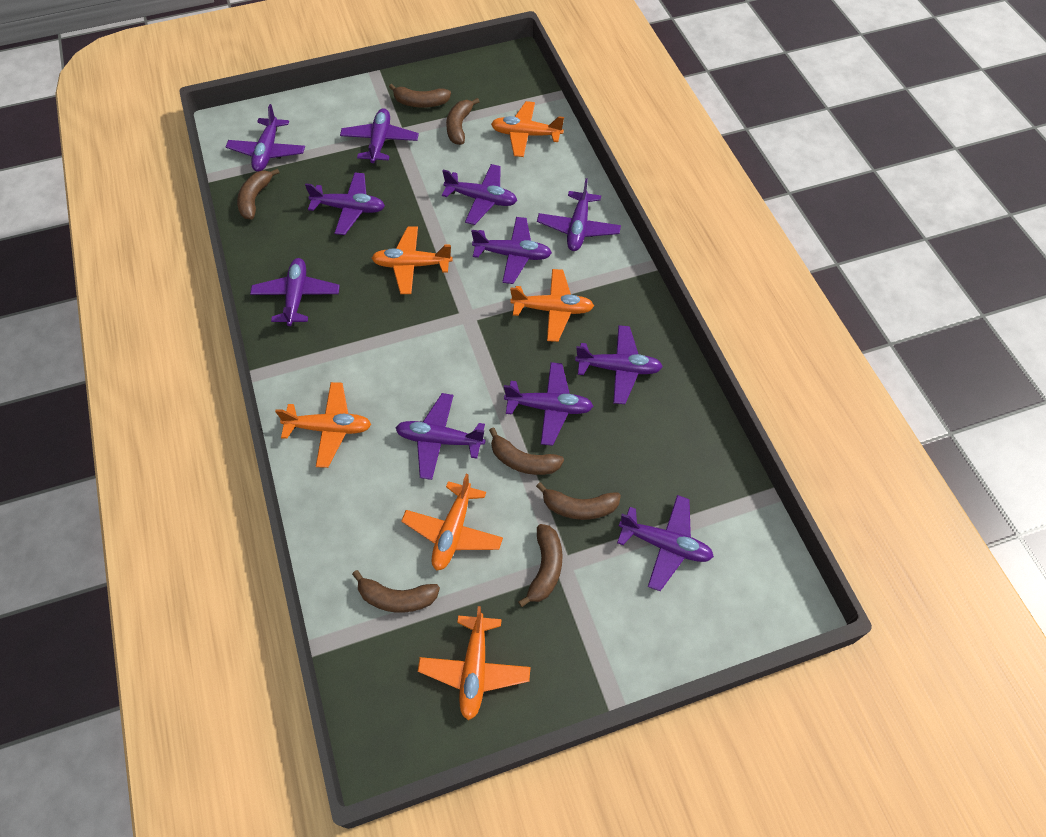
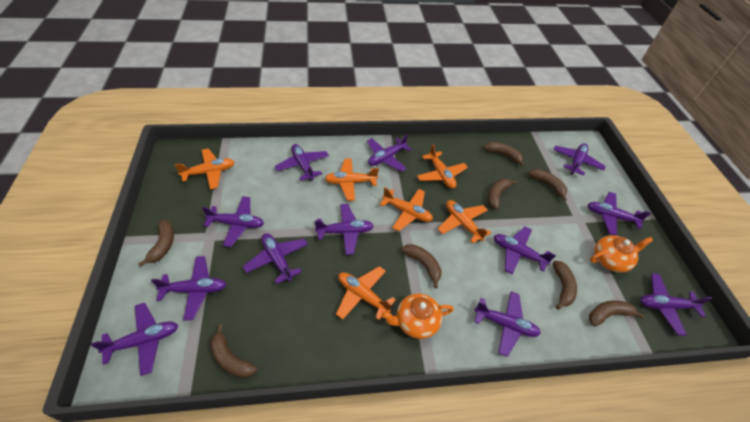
brown banana: 7 -> 8
orange teapot: 0 -> 2
purple plane: 11 -> 12

